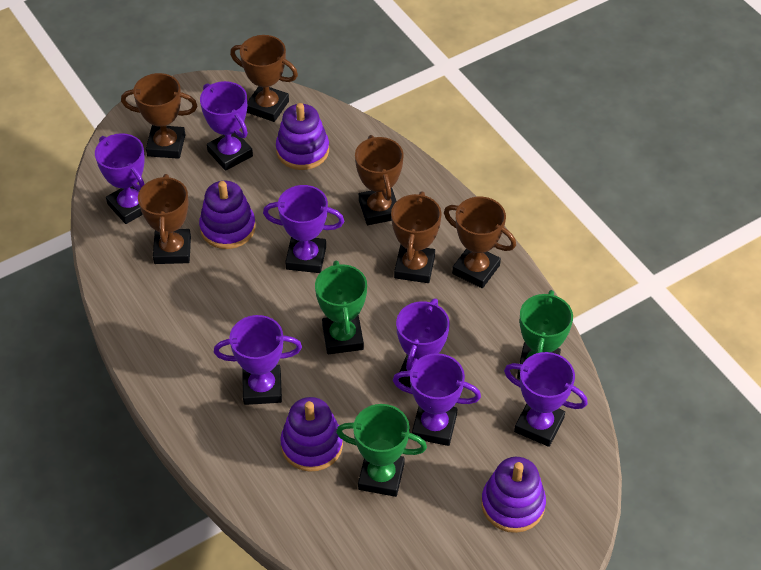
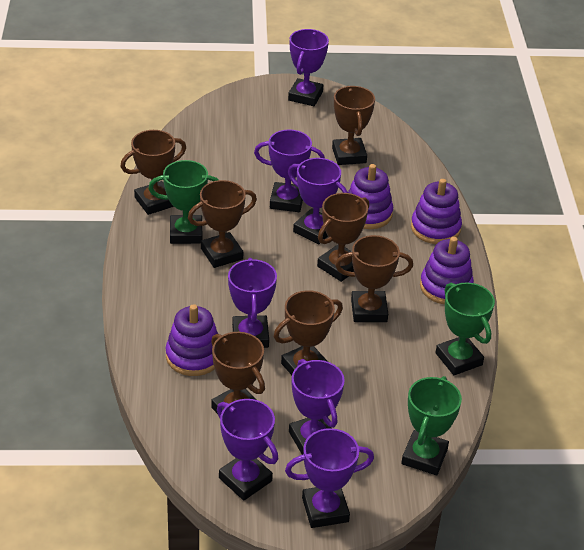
brown trophy: 6 -> 7

